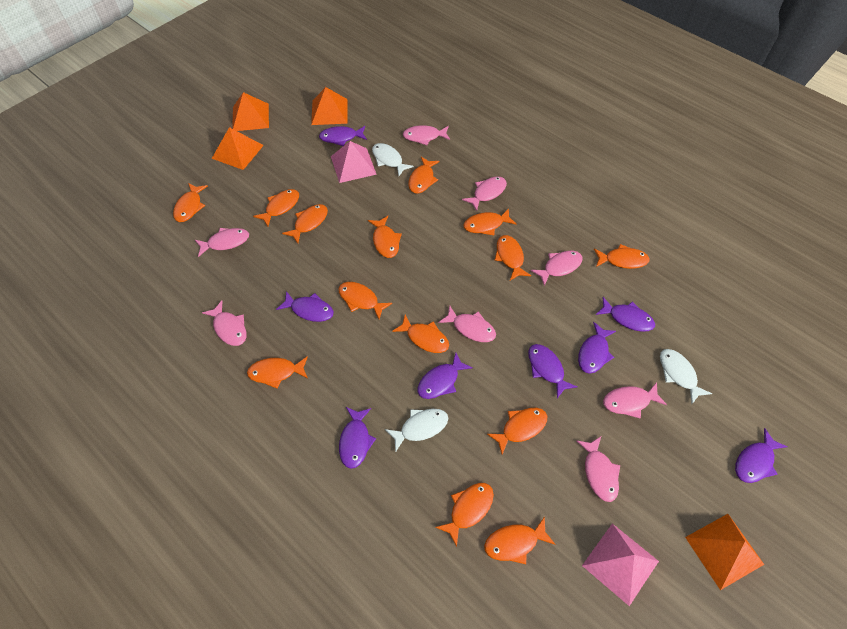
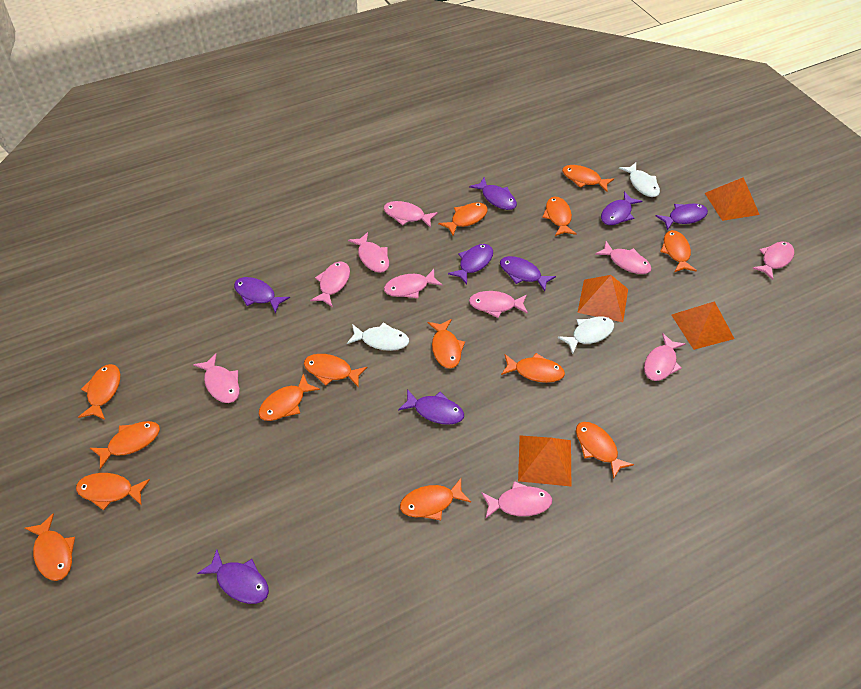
pink fish: 8 -> 10
pink pyramid: 2 -> 0

